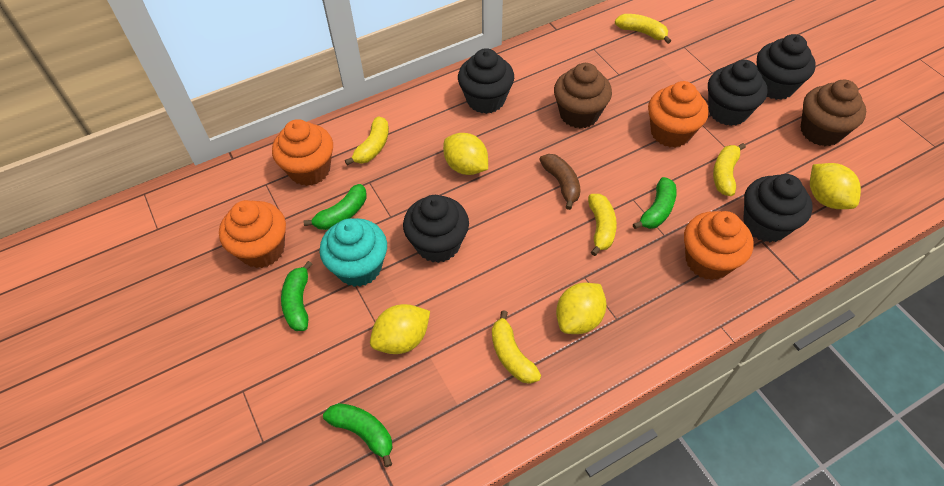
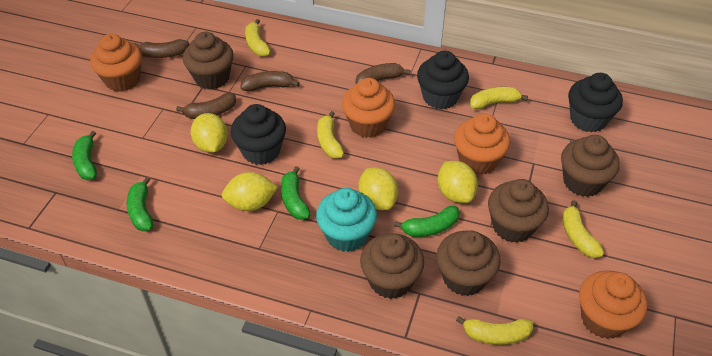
black cupcake: 5 -> 3
brown banana: 1 -> 4
brown cupcake: 2 -> 5

